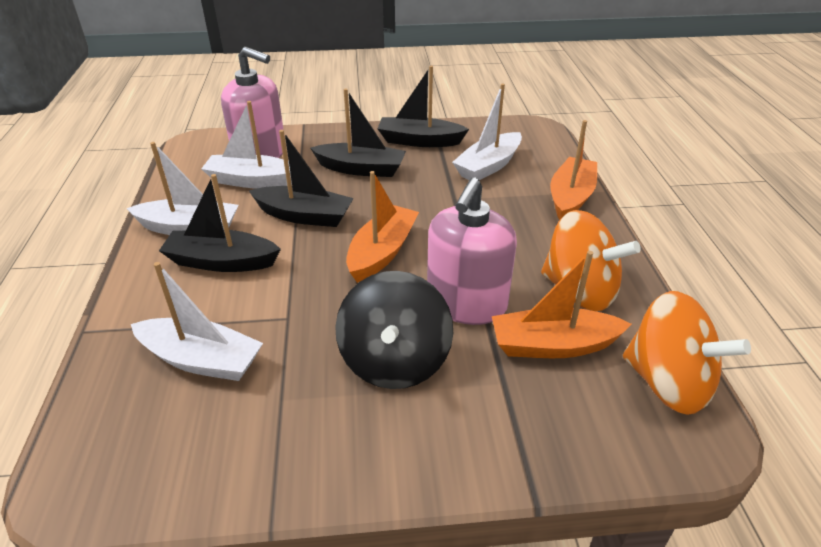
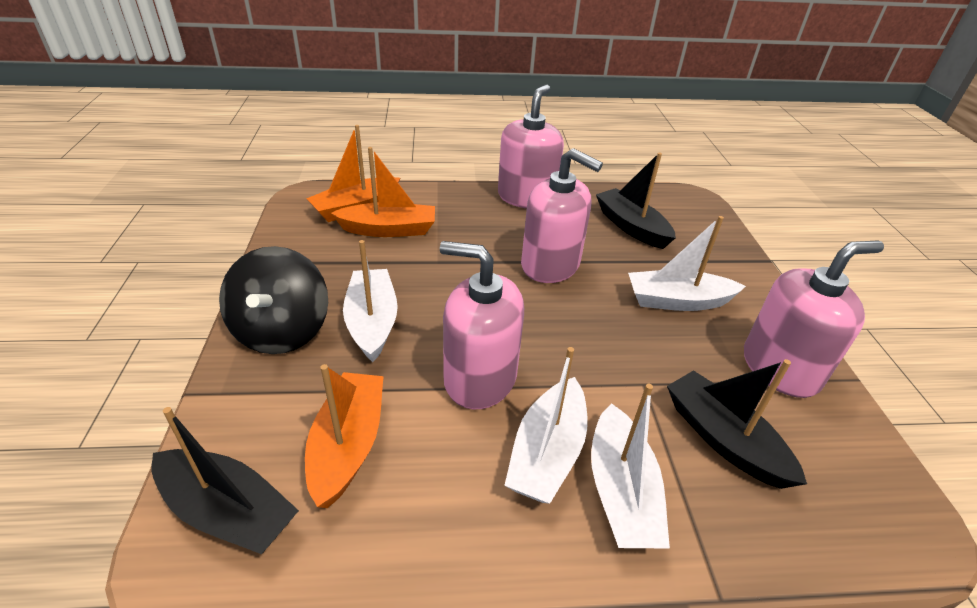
black boat: 4 -> 3
orange spinning top: 2 -> 0
pink soap dispenser: 2 -> 4

